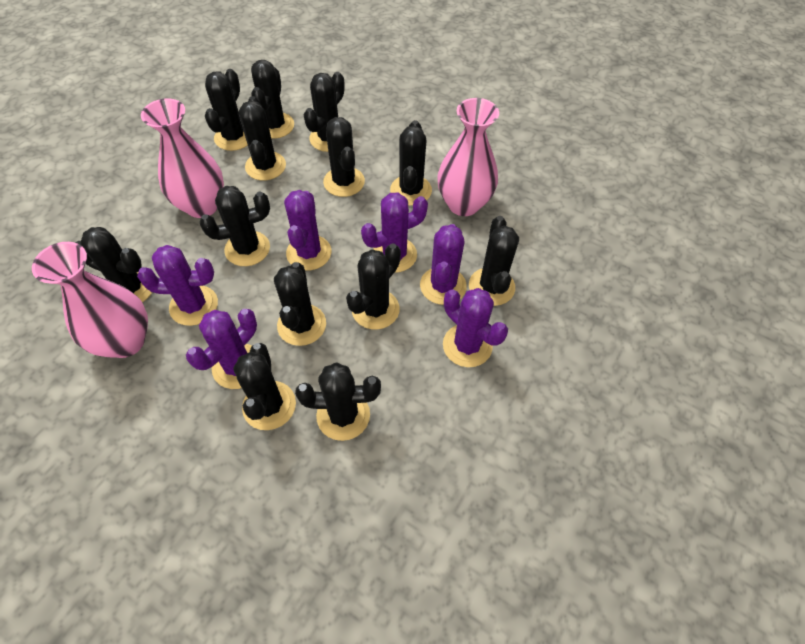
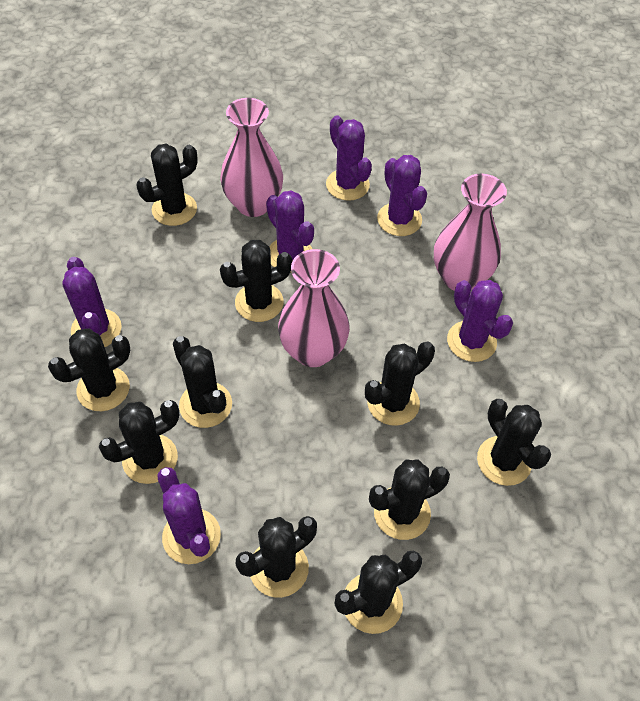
black cactus: 13 -> 10

